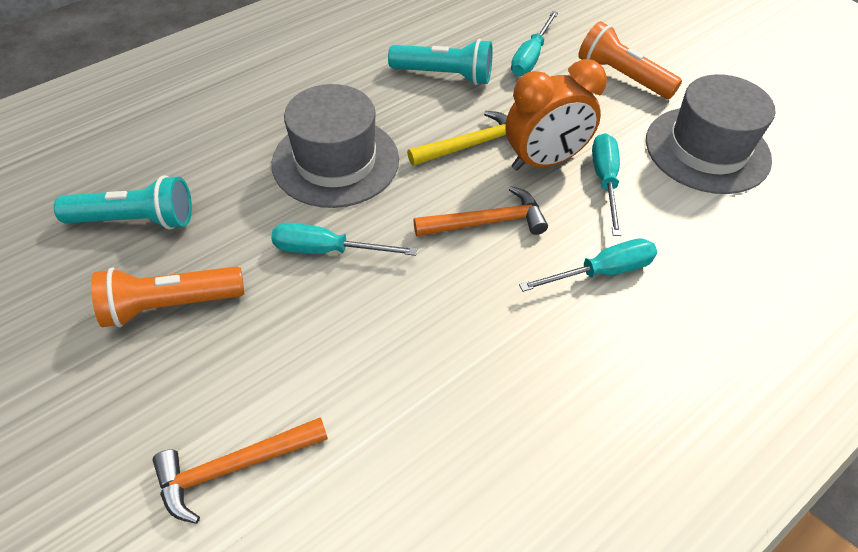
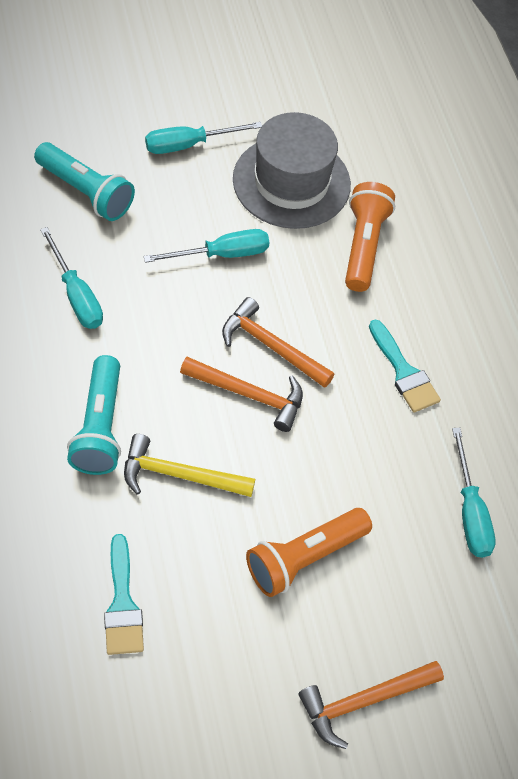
grey hat: 2 -> 1
orange clock: 1 -> 0
orange hammer: 2 -> 3
turquoise brush: 0 -> 2

